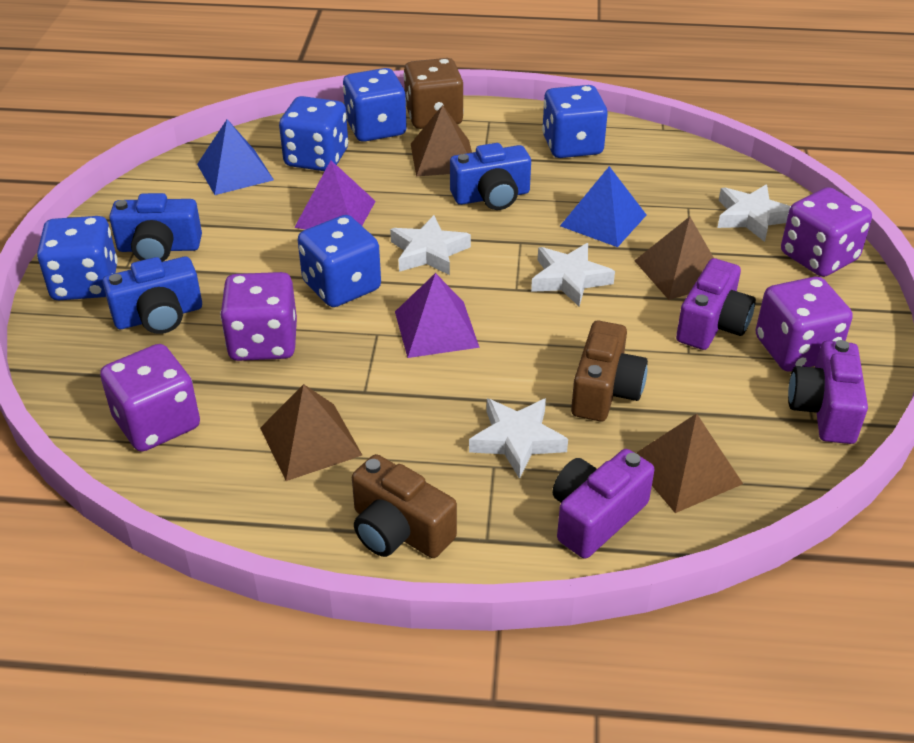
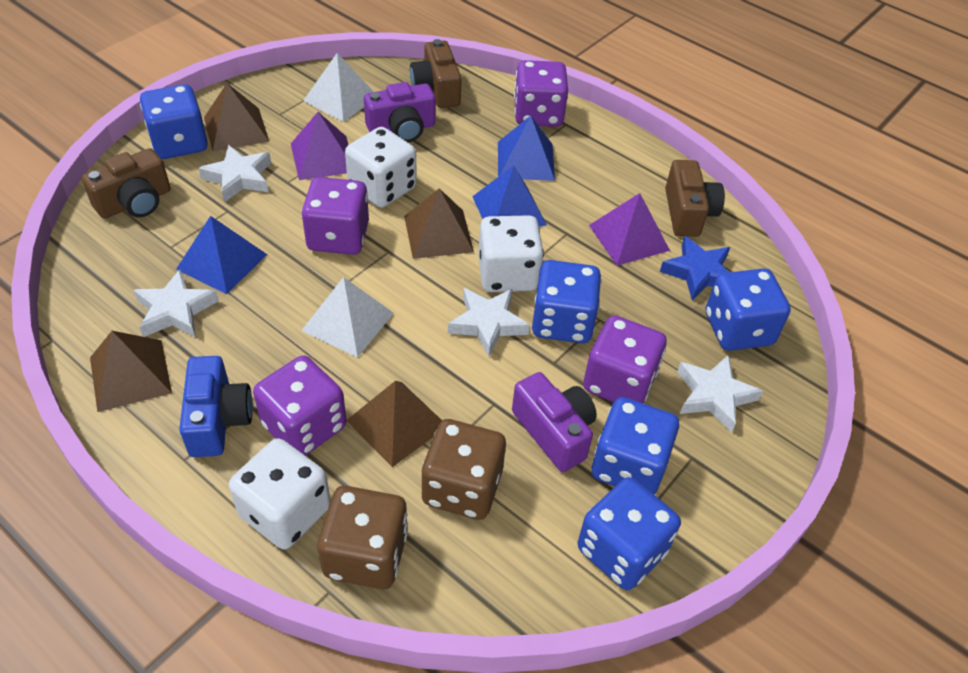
blue camera: 3 -> 1
blue pyramid: 2 -> 3
blue star: 0 -> 1
brown camera: 2 -> 3
brown dice: 1 -> 2
purple camera: 3 -> 2
white dice: 0 -> 3
white pyramid: 0 -> 2

